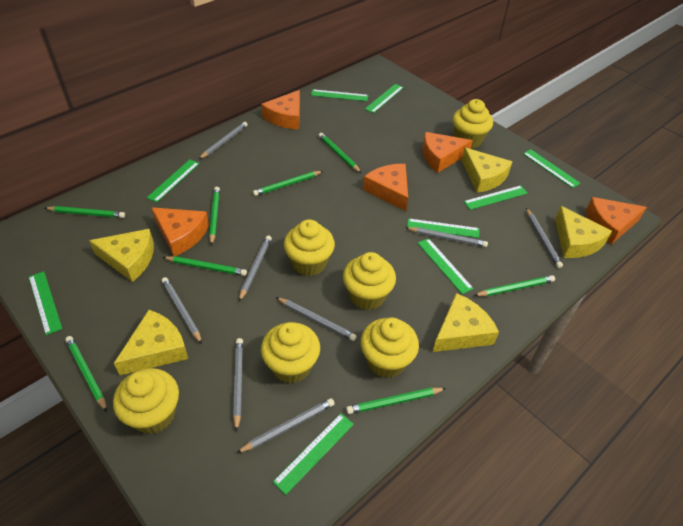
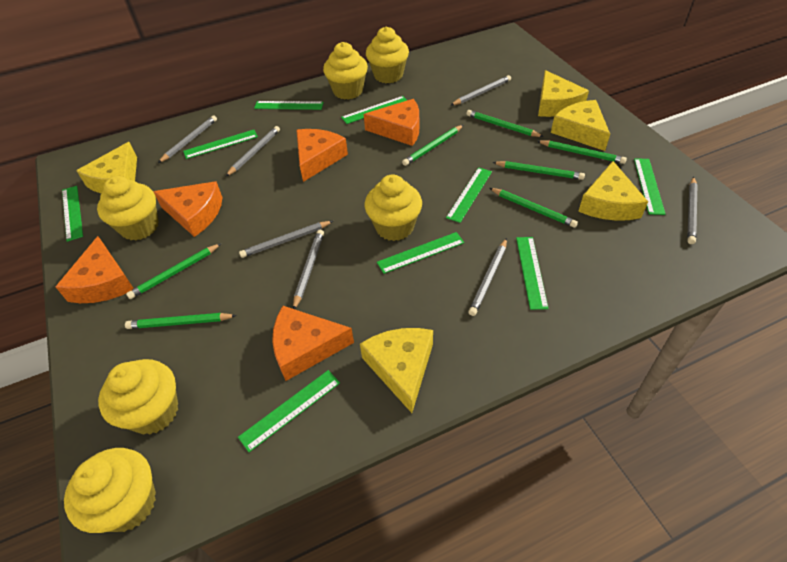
green pencil: 8 -> 7
grey pencil: 8 -> 7

